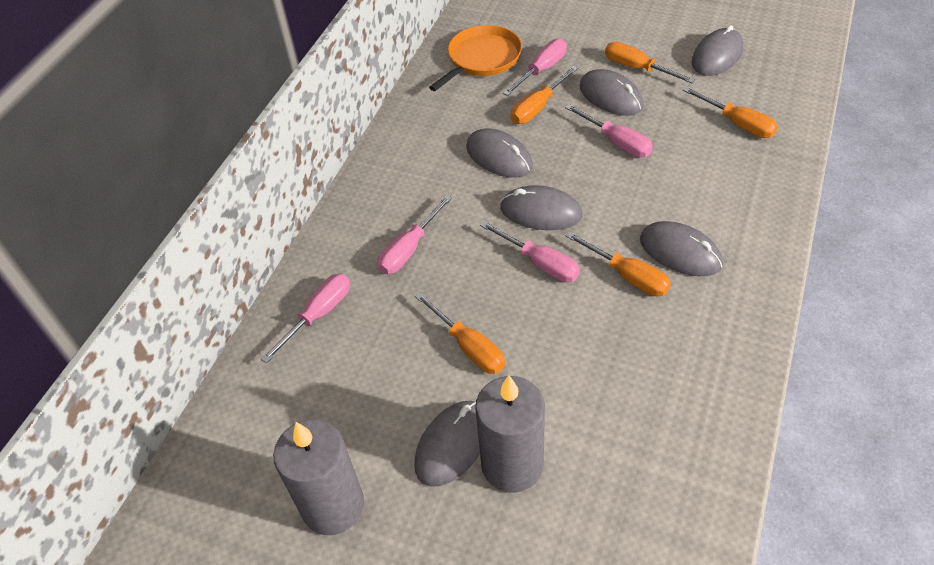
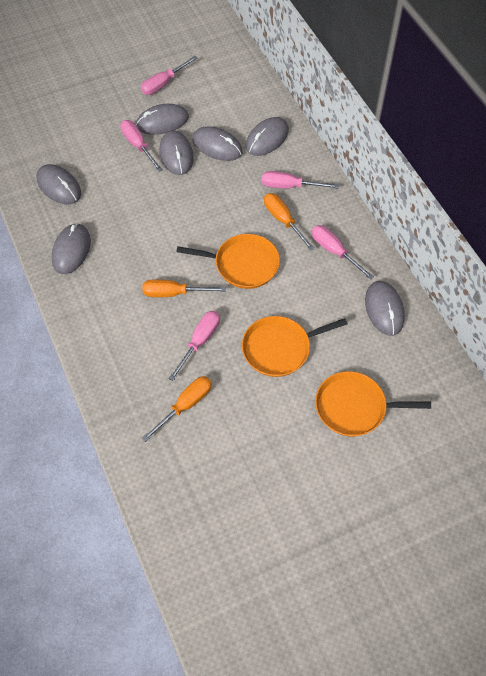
grey candle: 2 -> 0
grey mouse: 6 -> 7
orange pan: 1 -> 3
orange screwdriver: 5 -> 3

